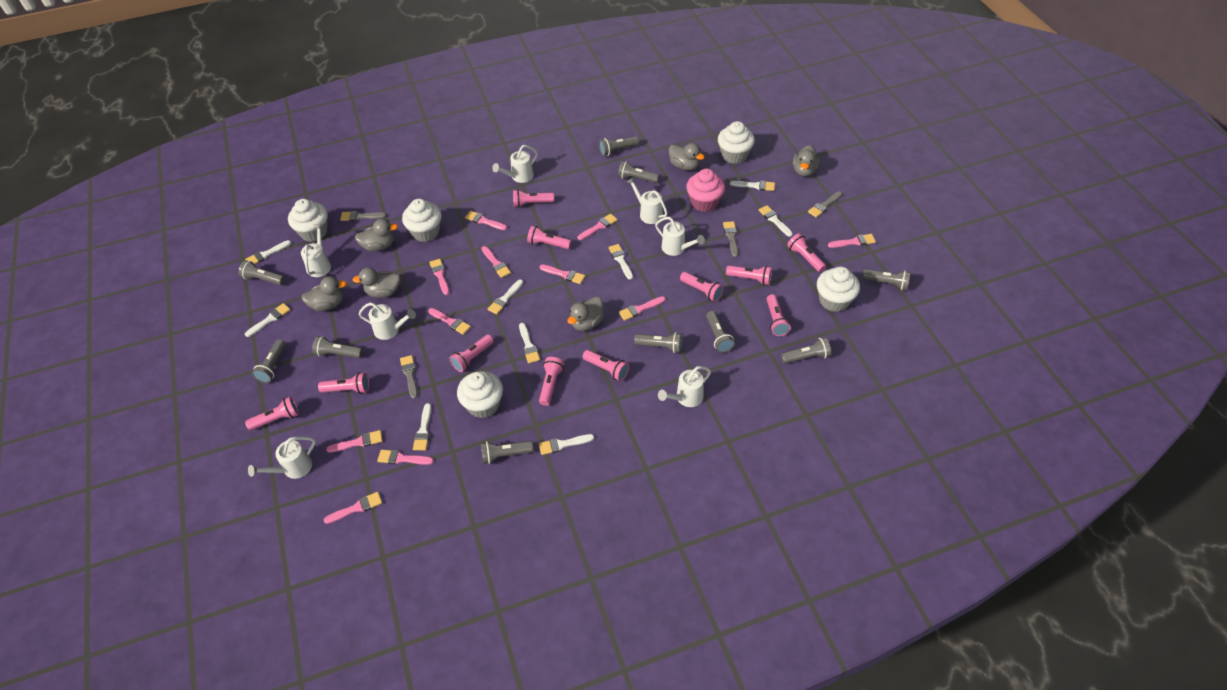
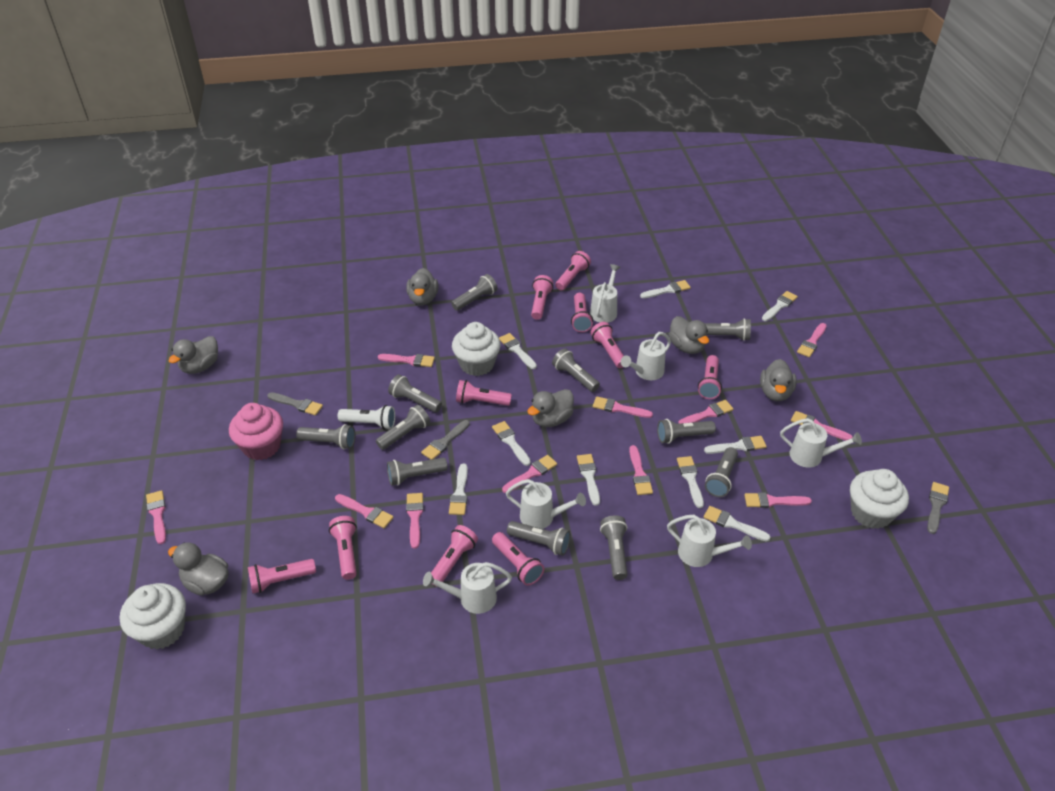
grey brush: 4 -> 3
grey flashlight: 10 -> 11
pink flashlight: 11 -> 10
white cupcake: 5 -> 3
white flashlight: 0 -> 1
white watering can: 7 -> 6

